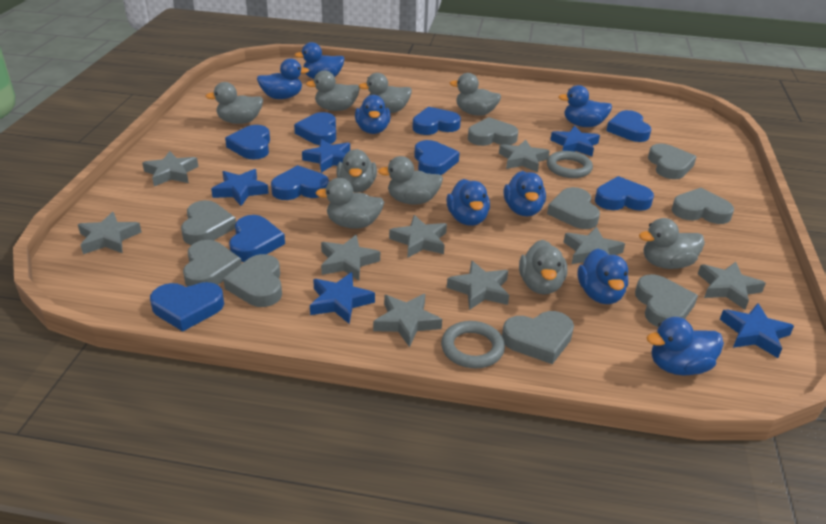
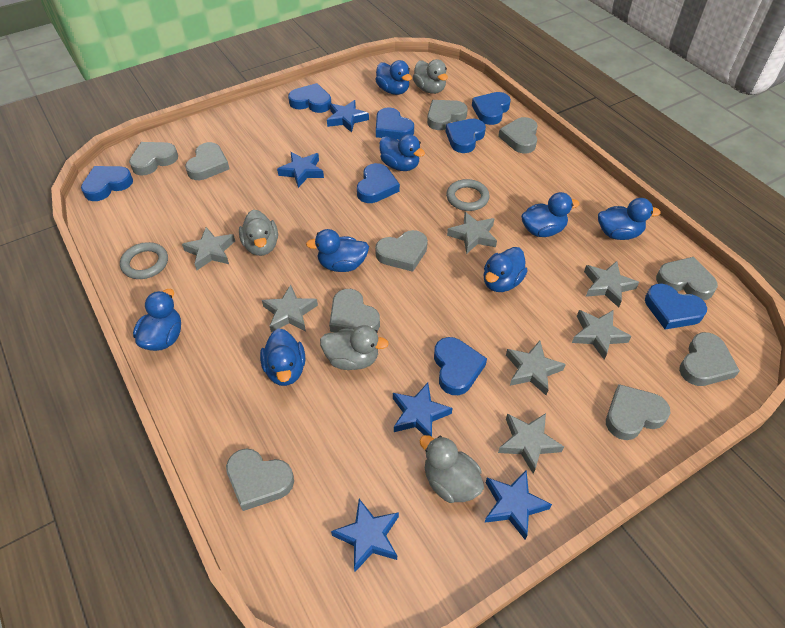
blue heart: 9 -> 8
grey duck: 9 -> 4
grey heart: 9 -> 10
grey star: 9 -> 7

